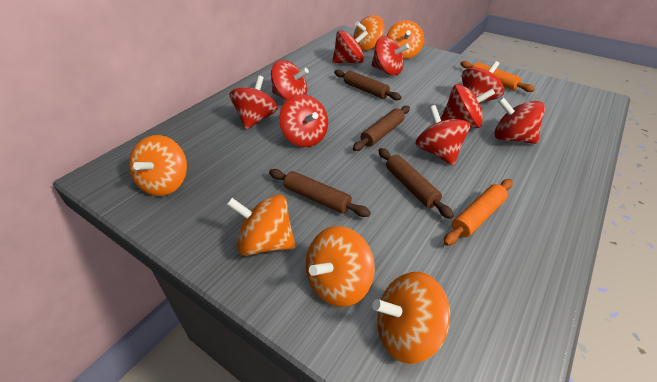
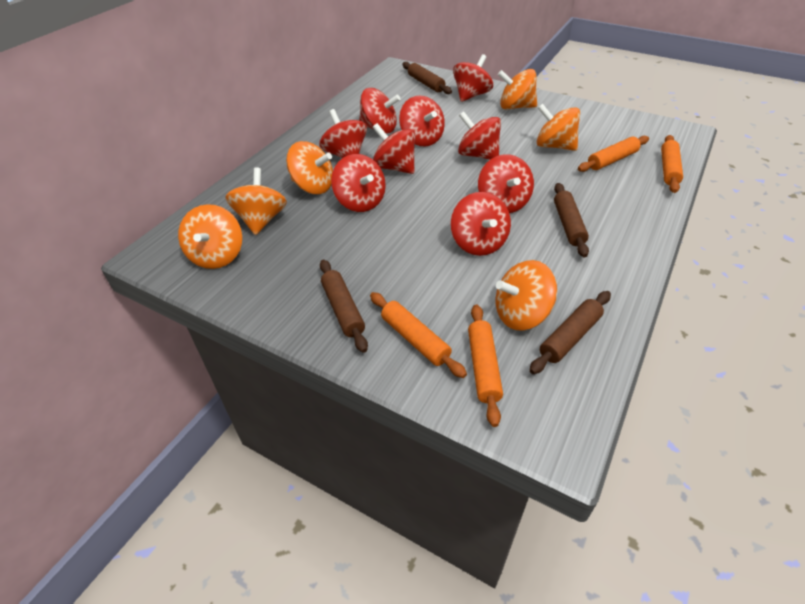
orange rolling pin: 2 -> 4

